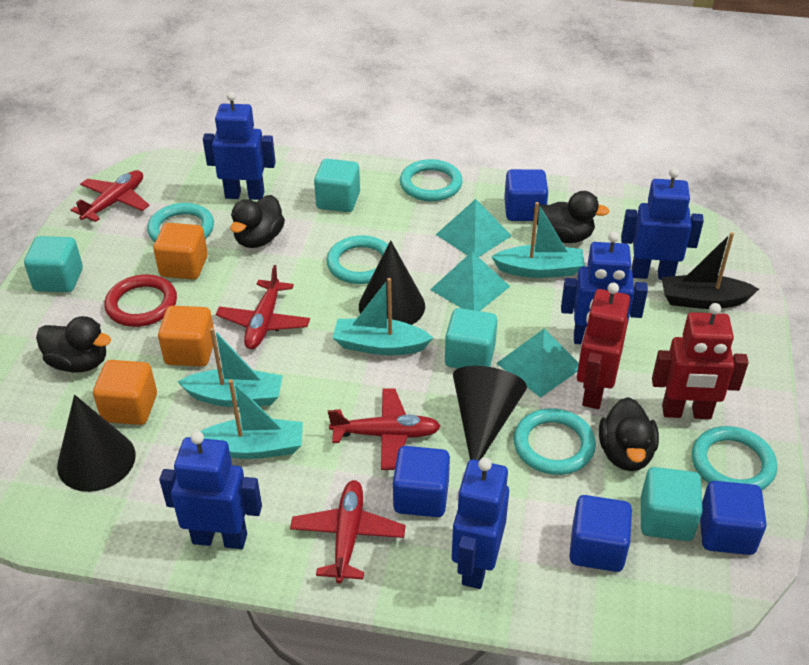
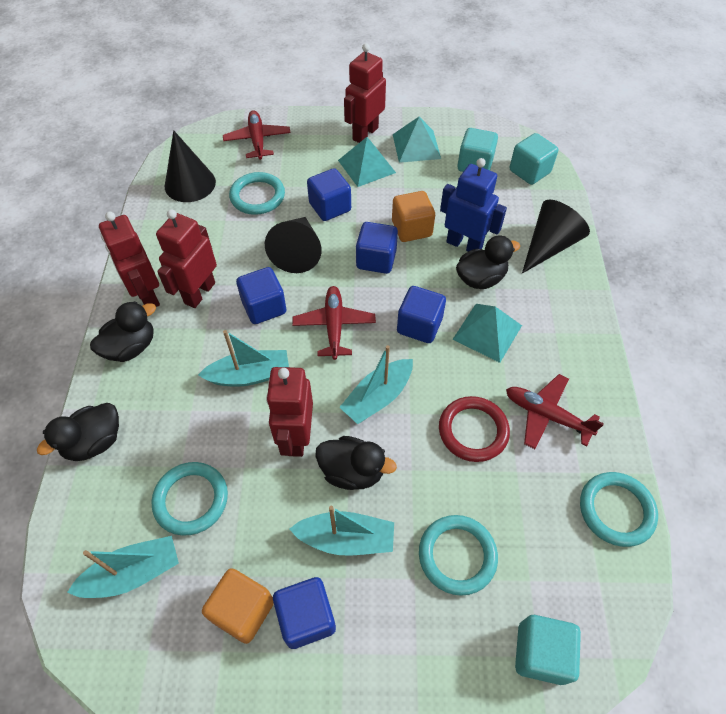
black boat: 1 -> 0
blue cube: 4 -> 5
blue robot: 5 -> 1
orange cube: 3 -> 2
red plane: 4 -> 3
red robot: 2 -> 4
turquoise cube: 4 -> 3
turquoise ring: 5 -> 4

